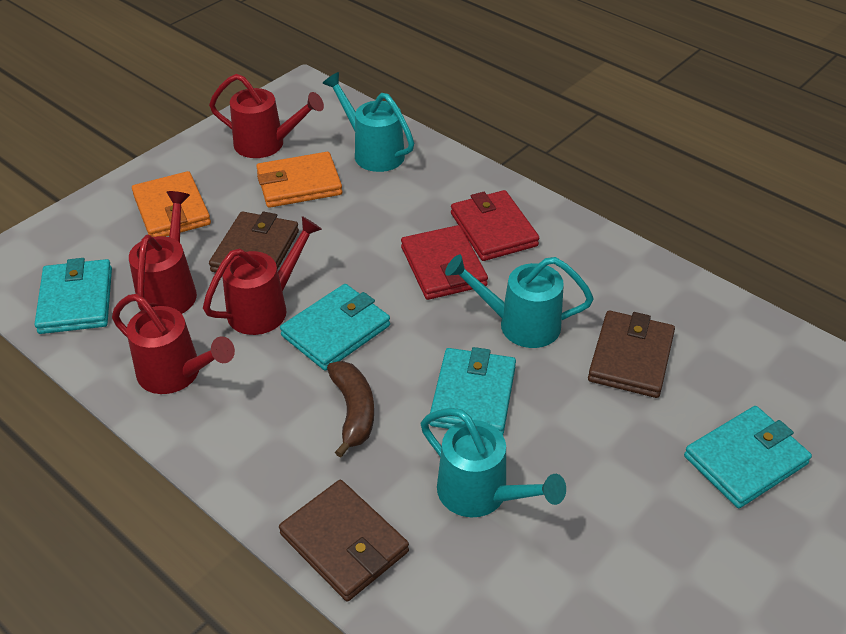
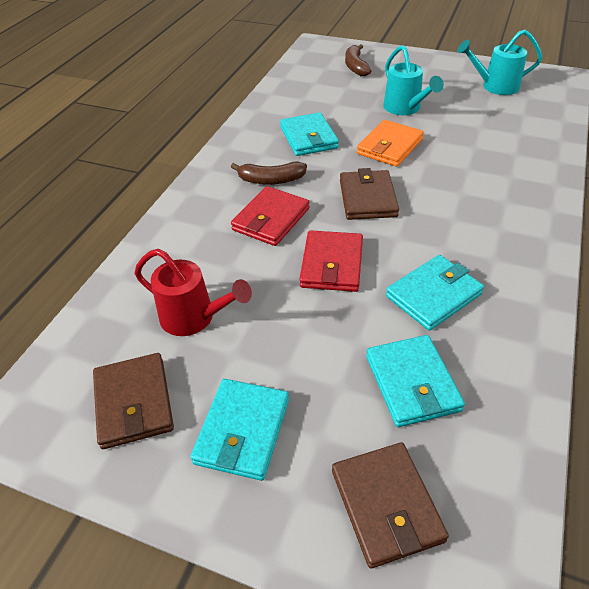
brown banana: 1 -> 2
orange wallet: 2 -> 1
red watering can: 4 -> 1
turquoise watering can: 3 -> 2

